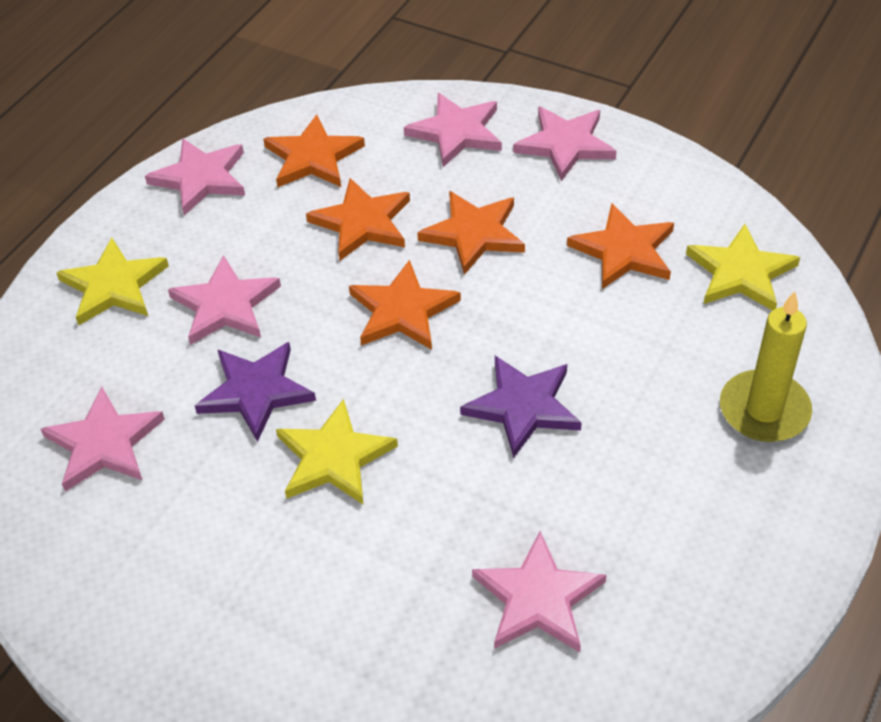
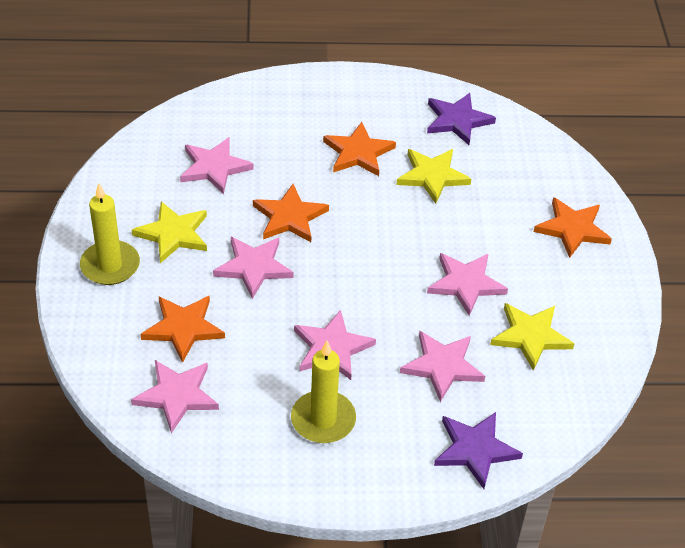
orange star: 5 -> 4
yellow candle: 1 -> 2

